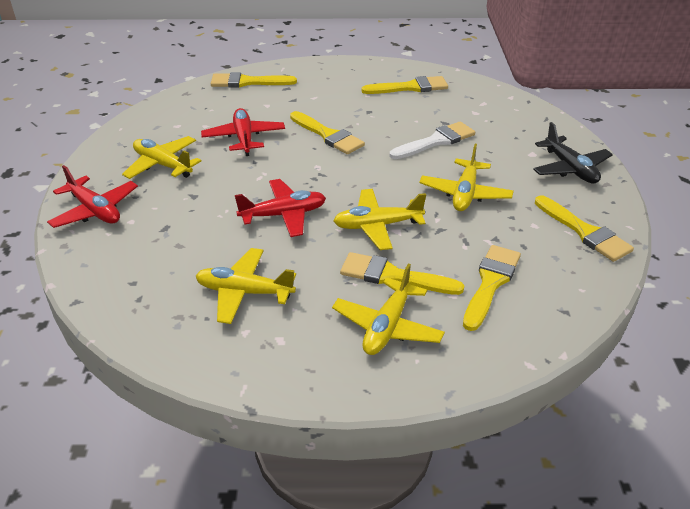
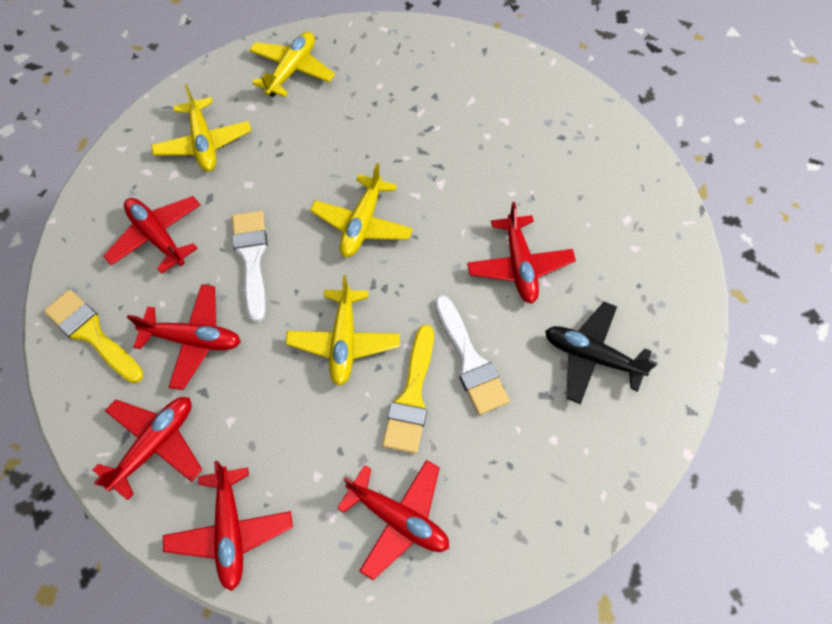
red plane: 3 -> 6
white brush: 1 -> 2
yellow brush: 6 -> 2
yellow plane: 5 -> 4

